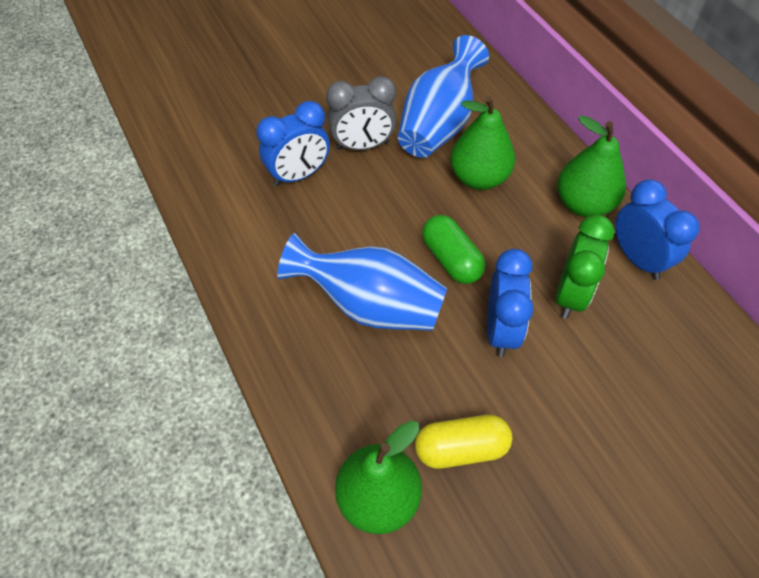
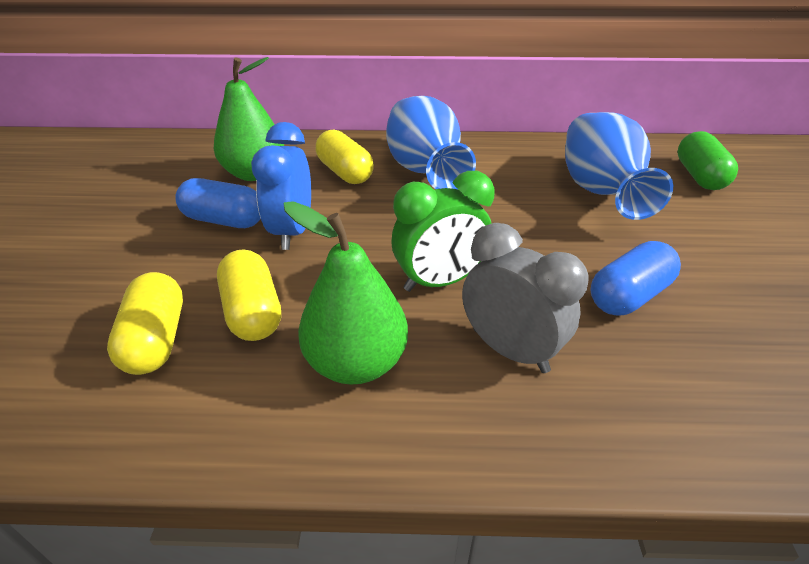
blue capsule: 0 -> 2
blue clock: 3 -> 1
green pear: 3 -> 2
yellow capsule: 1 -> 3

